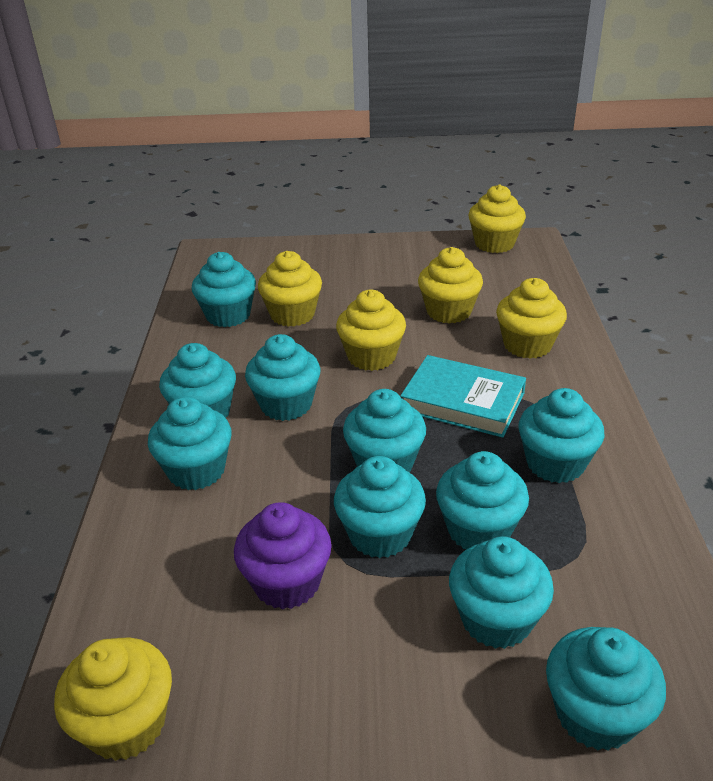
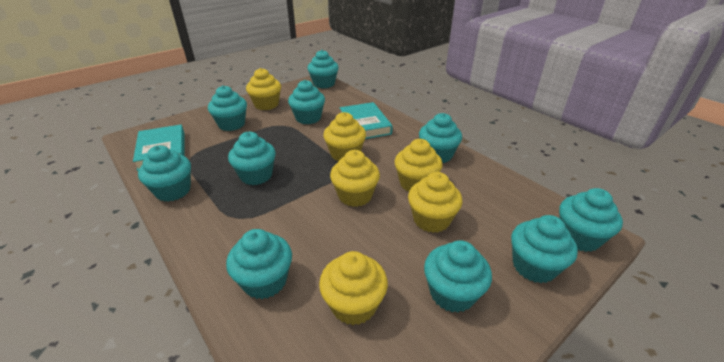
purple cupcake: 1 -> 0
turquoise book: 1 -> 2

